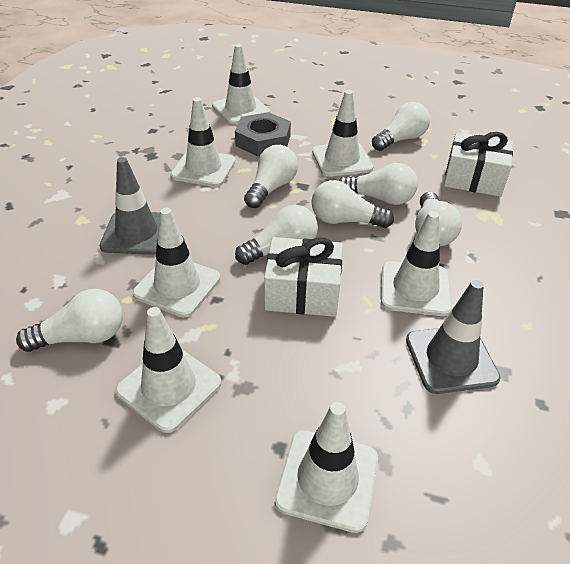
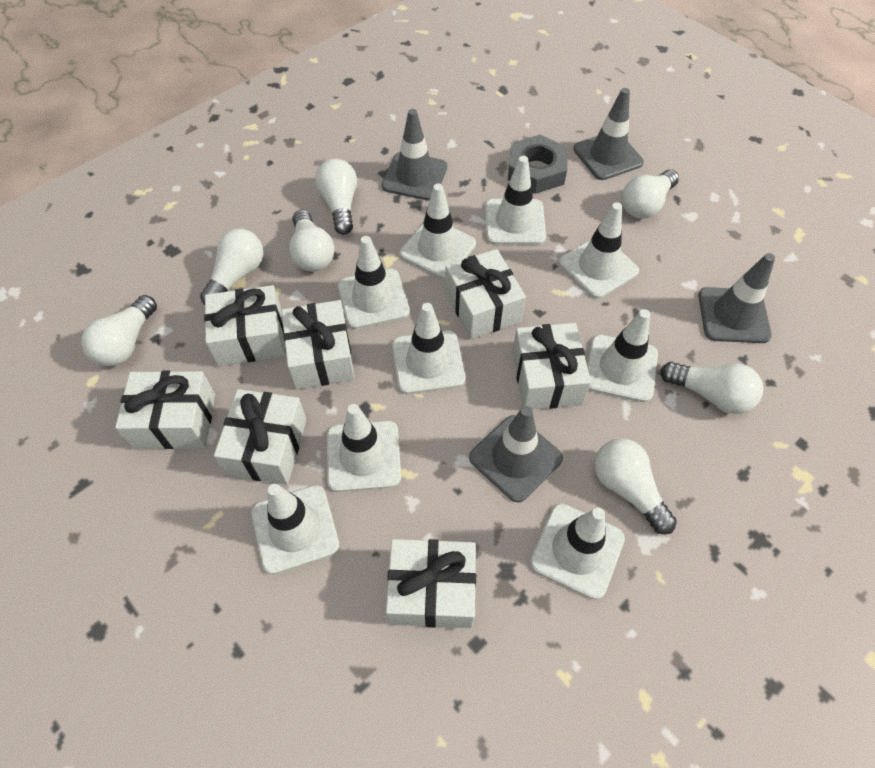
grey traffic cone: 2 -> 4
white gift: 2 -> 7
white traffic cone: 7 -> 9

